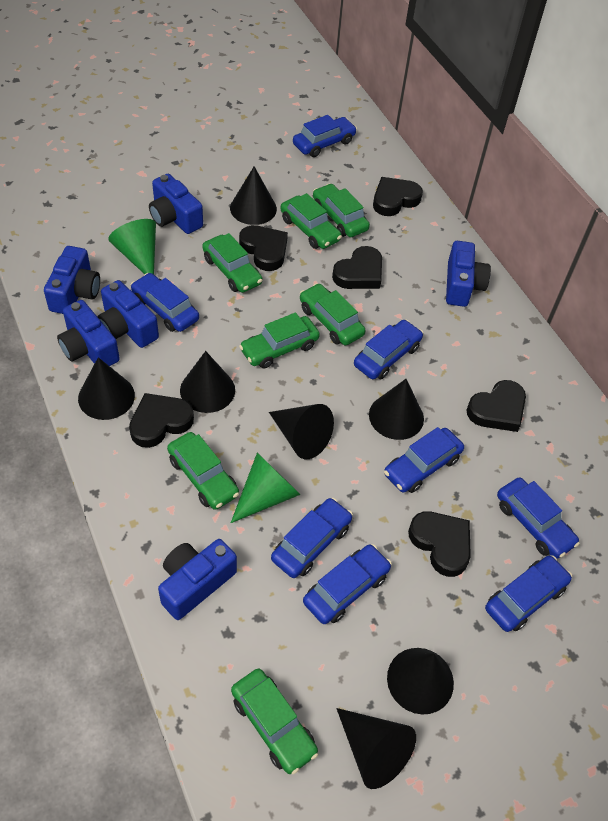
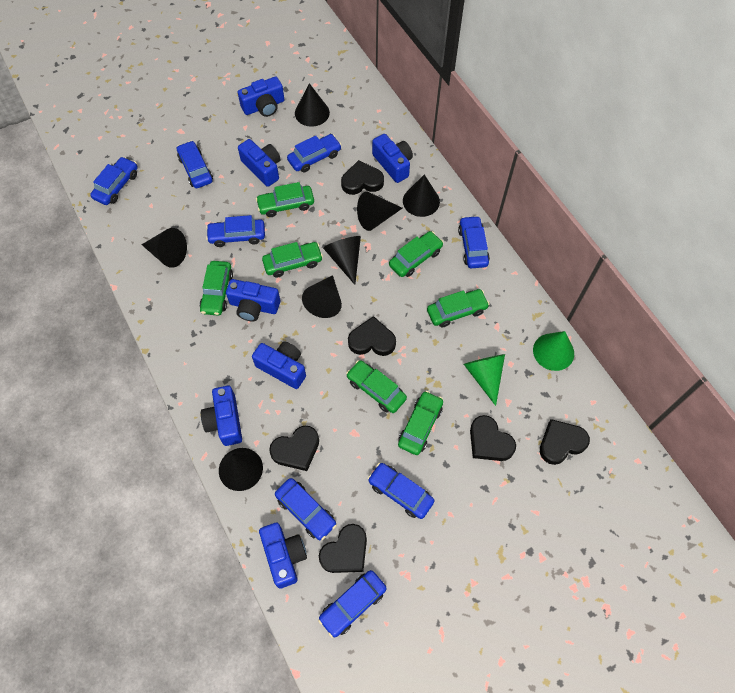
blue camera: 6 -> 7

